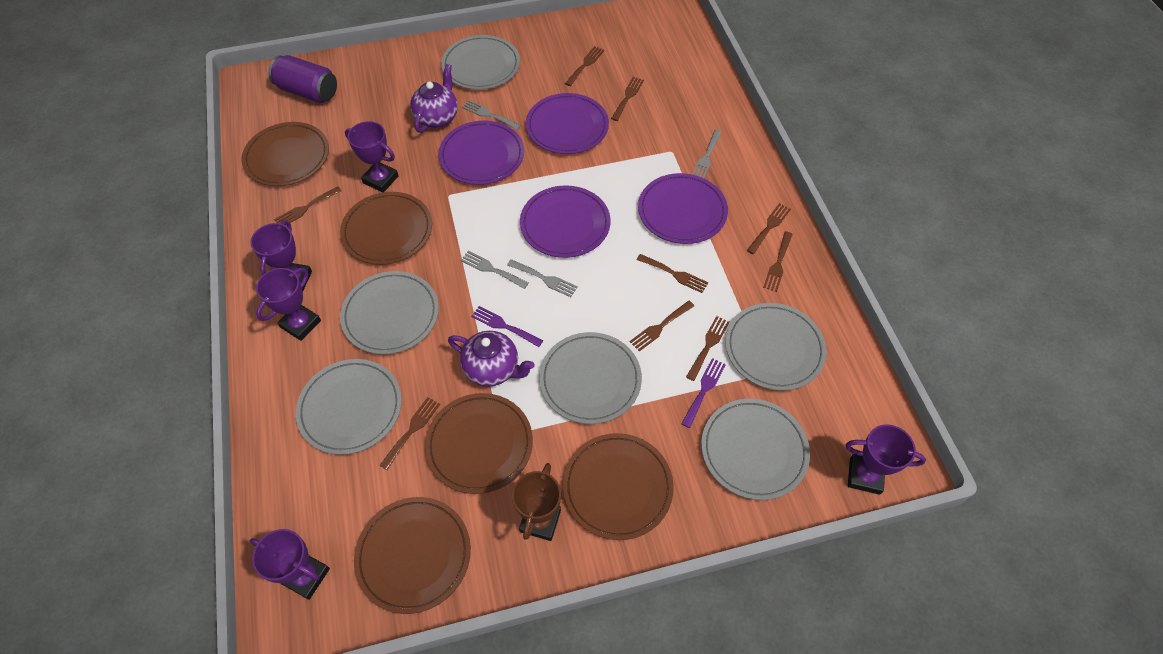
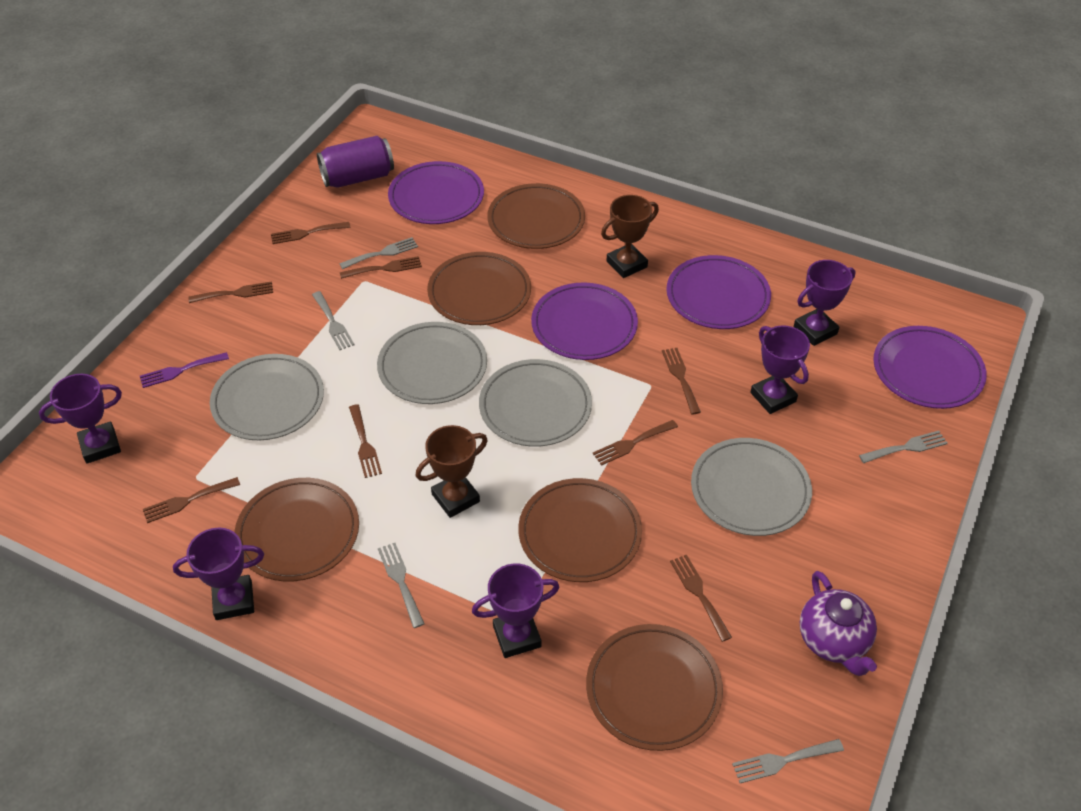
brown fork: 9 -> 8
brown trophy: 1 -> 2
grey fork: 4 -> 5
grey plate: 6 -> 4
purple fork: 2 -> 1
purple teapot: 2 -> 1

